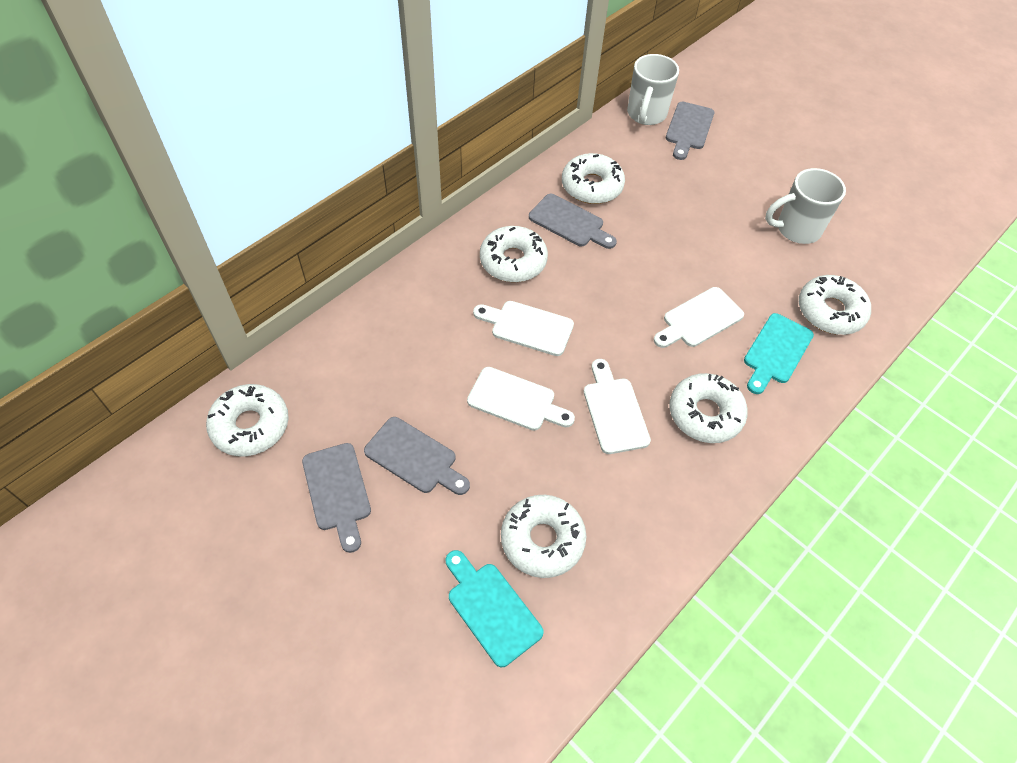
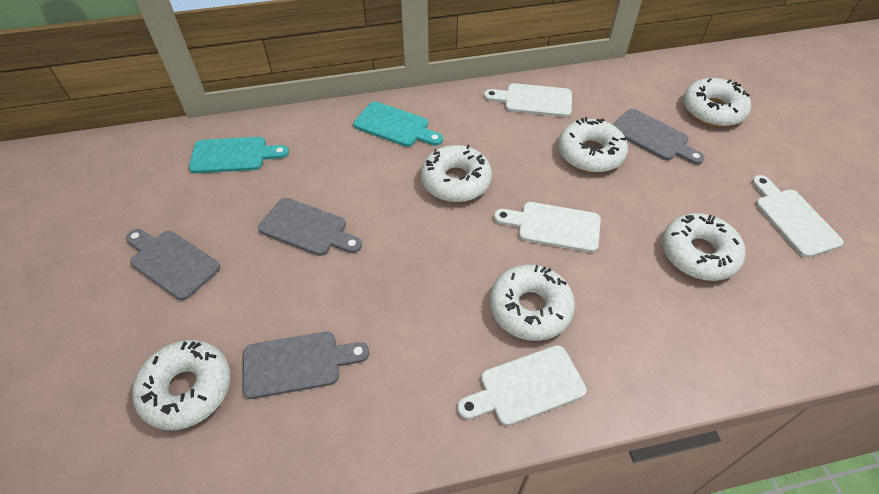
white mug: 2 -> 0

